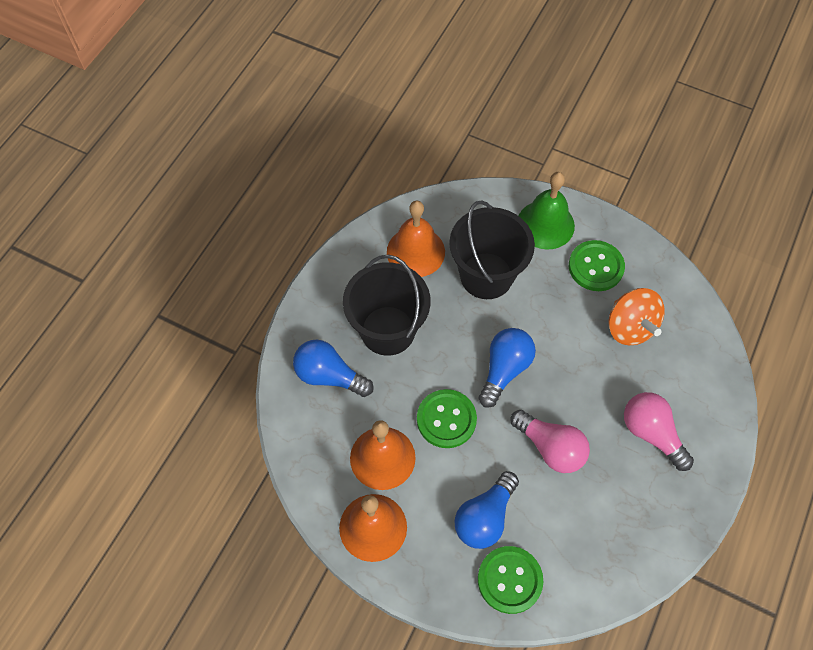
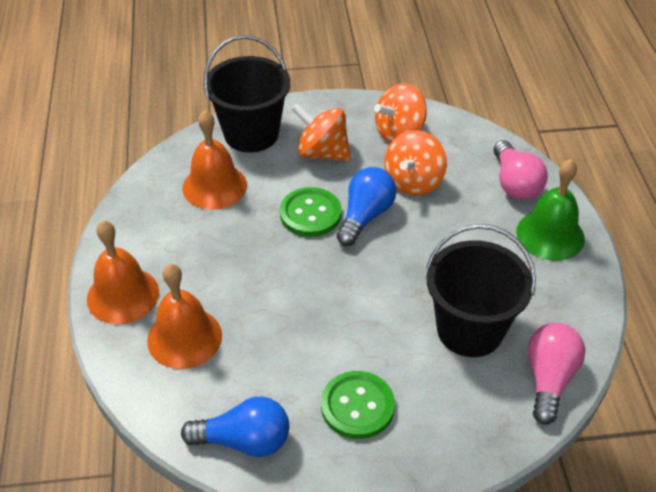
blue light bulb: 3 -> 2
green button: 3 -> 2
orange spinning top: 1 -> 3

